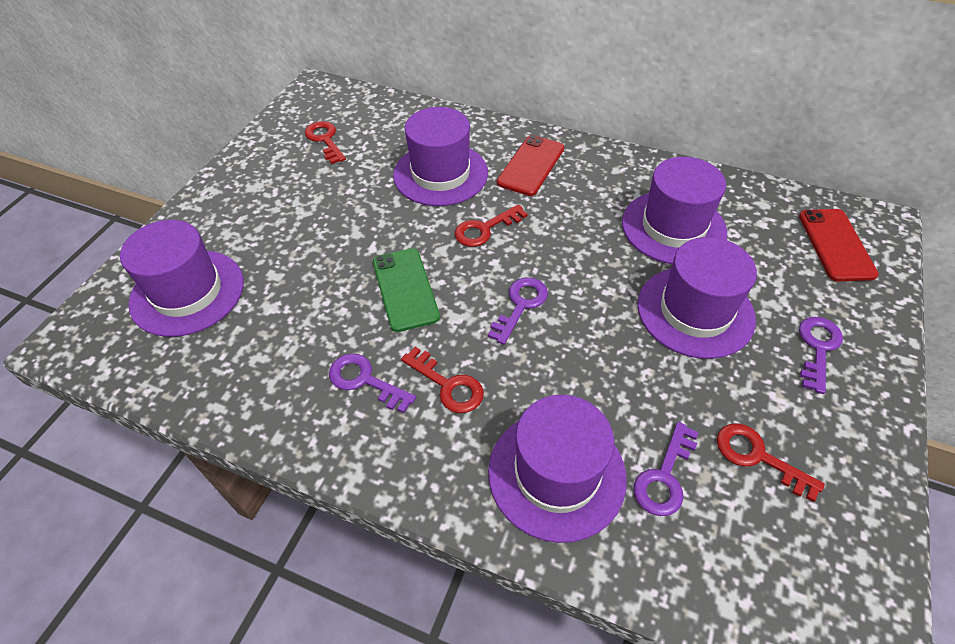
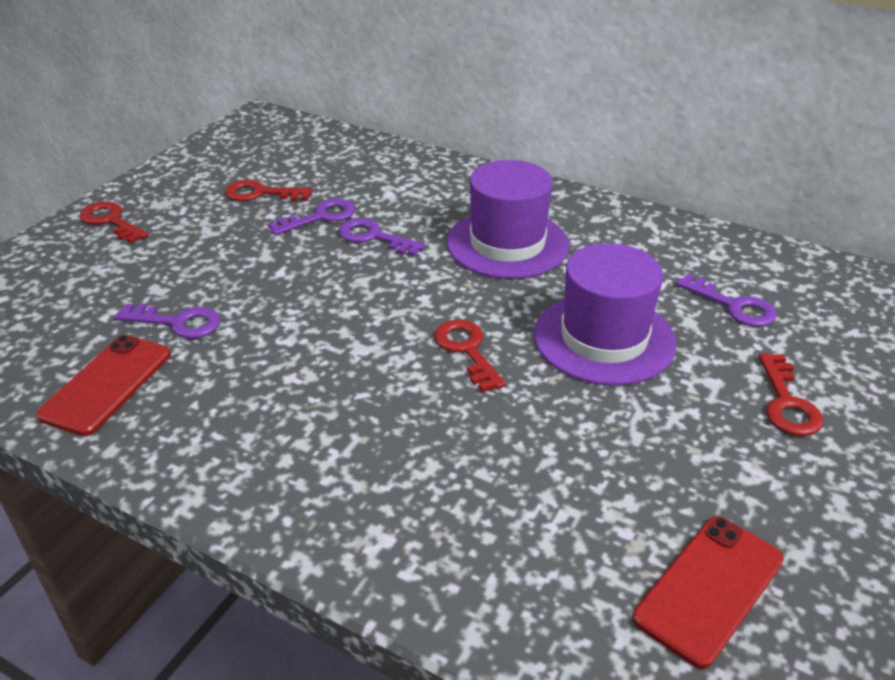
green phone: 1 -> 0
purple hat: 5 -> 2

